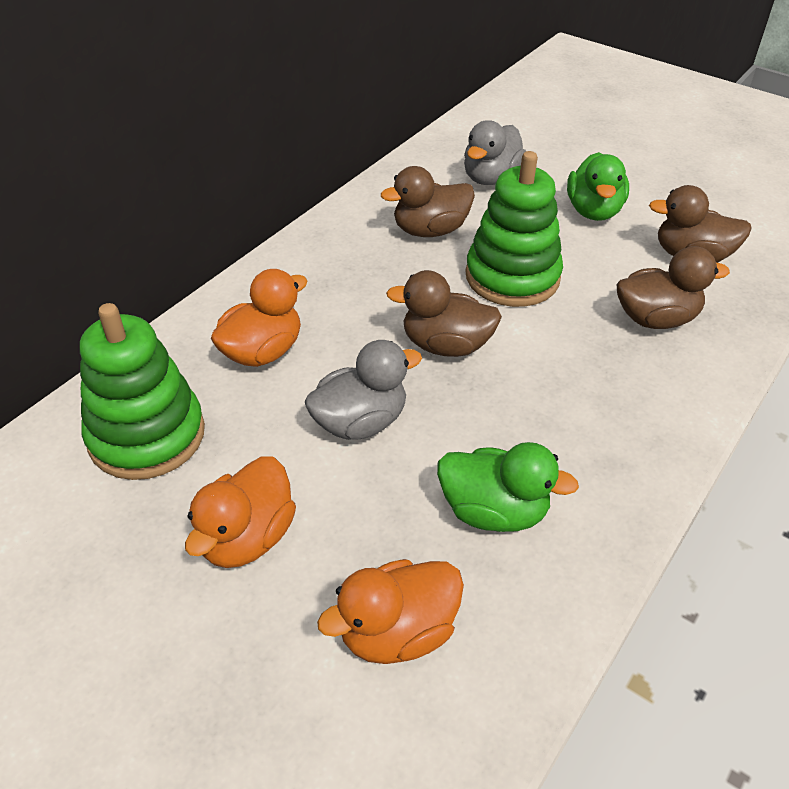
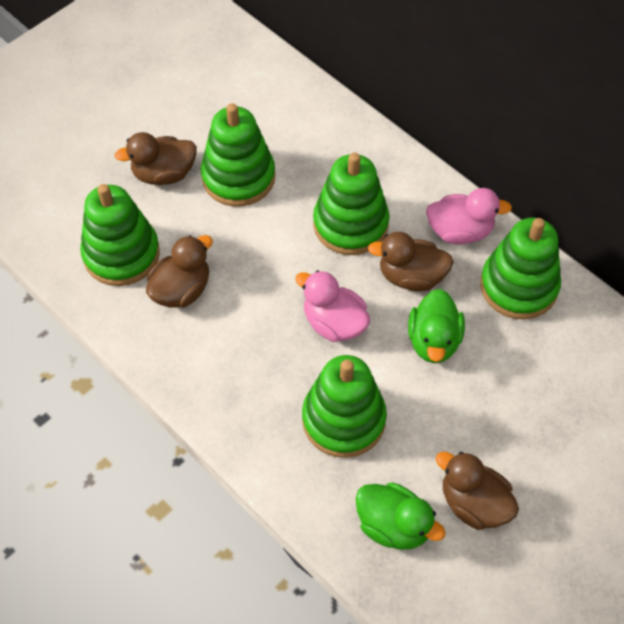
green stacking toy: 2 -> 5
grey duck: 2 -> 0
orange duck: 3 -> 0
pink duck: 0 -> 2

